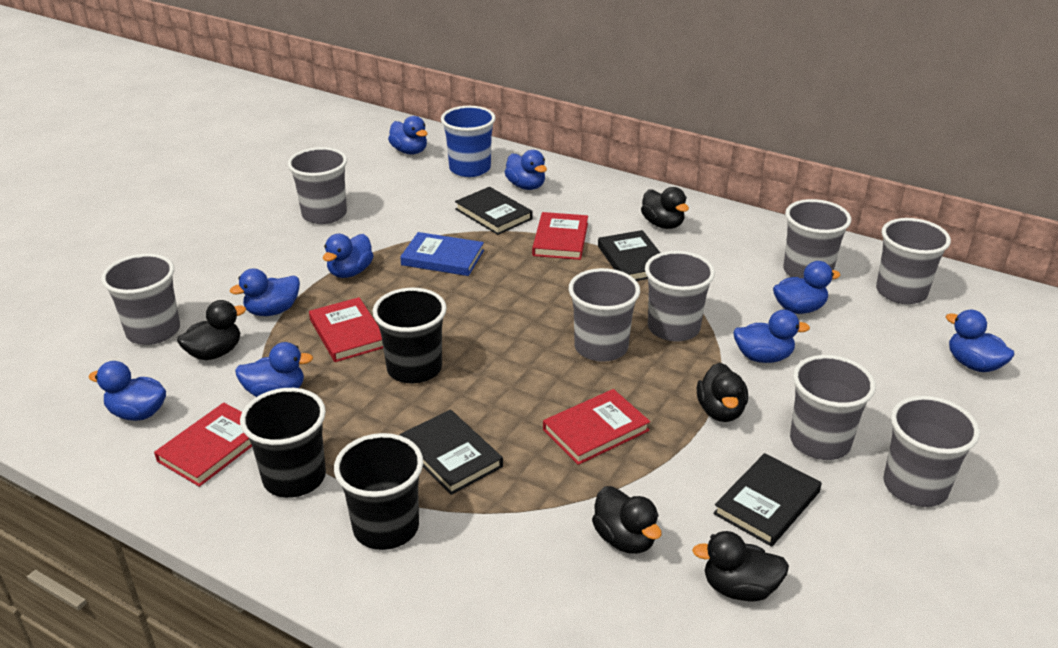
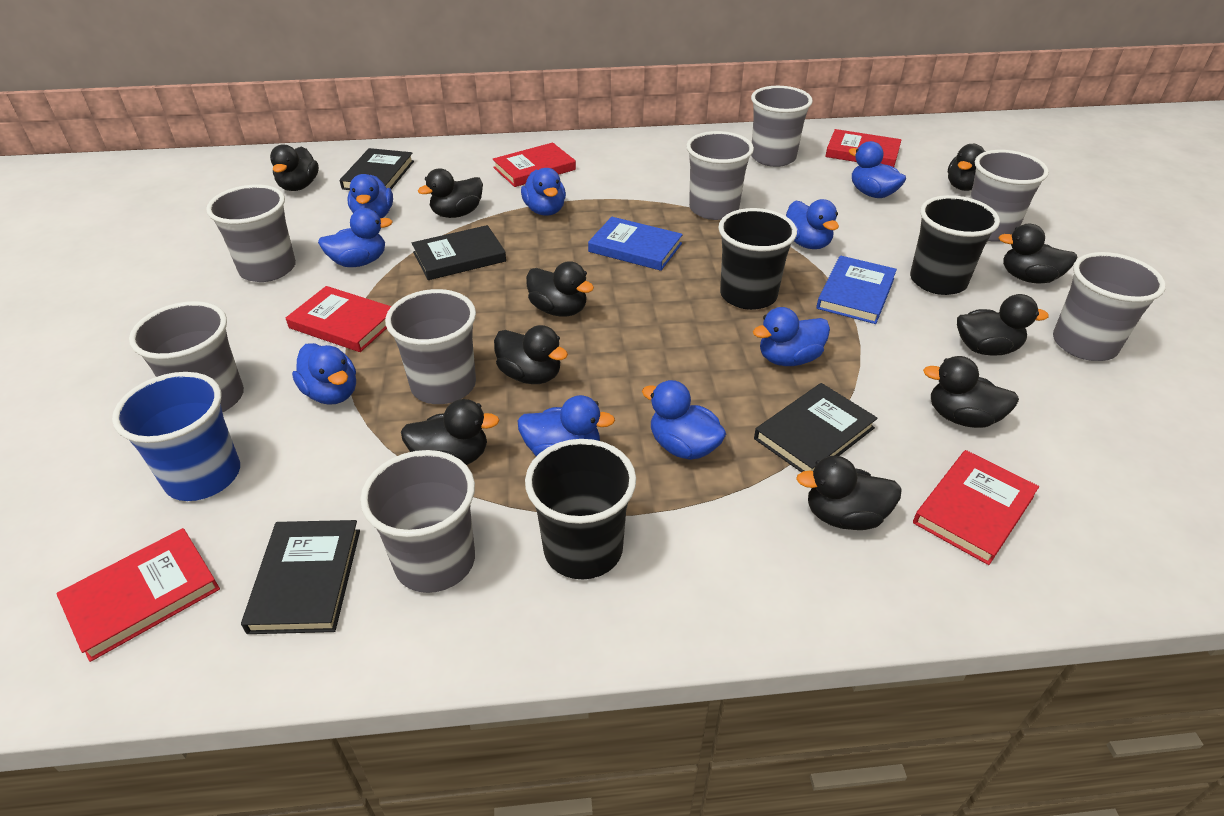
black duck: 5 -> 10
blue book: 1 -> 2
red book: 4 -> 5

